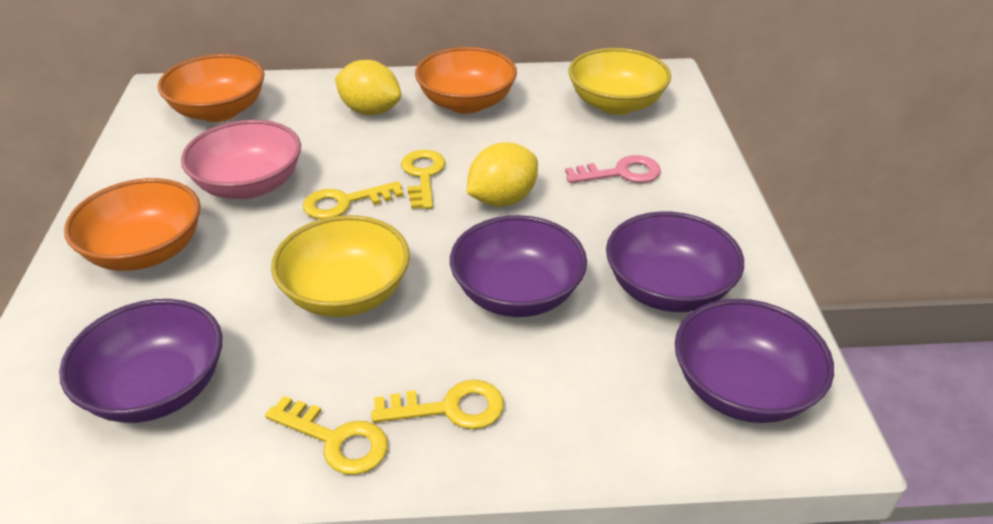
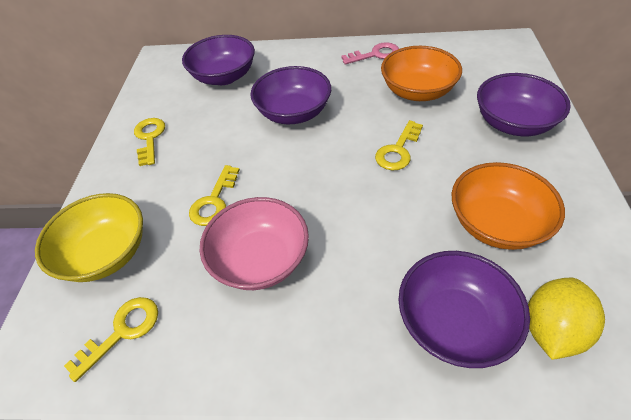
orange bowl: 3 -> 2
yellow bowl: 2 -> 1
yellow lemon: 2 -> 1

